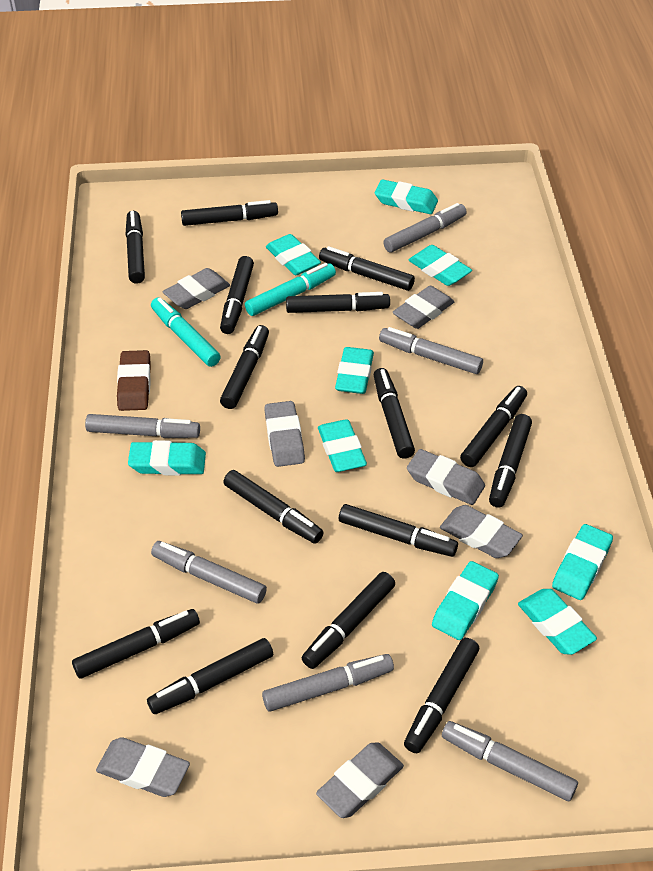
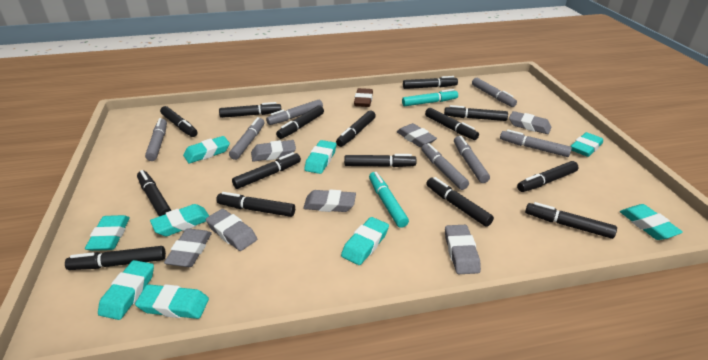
grey marker: 6 -> 7

